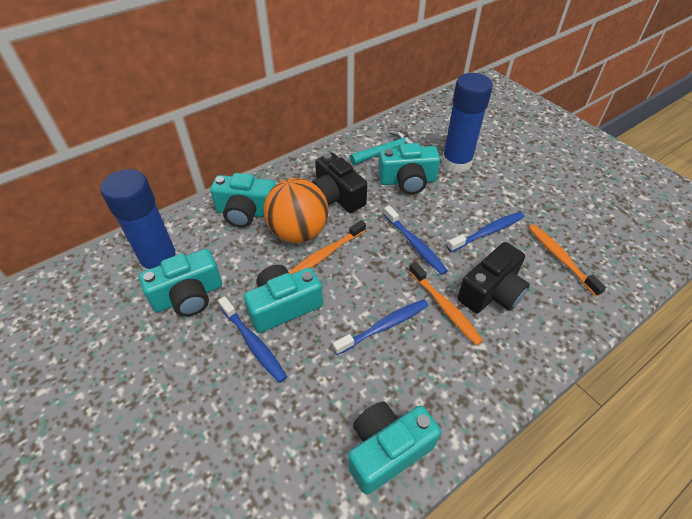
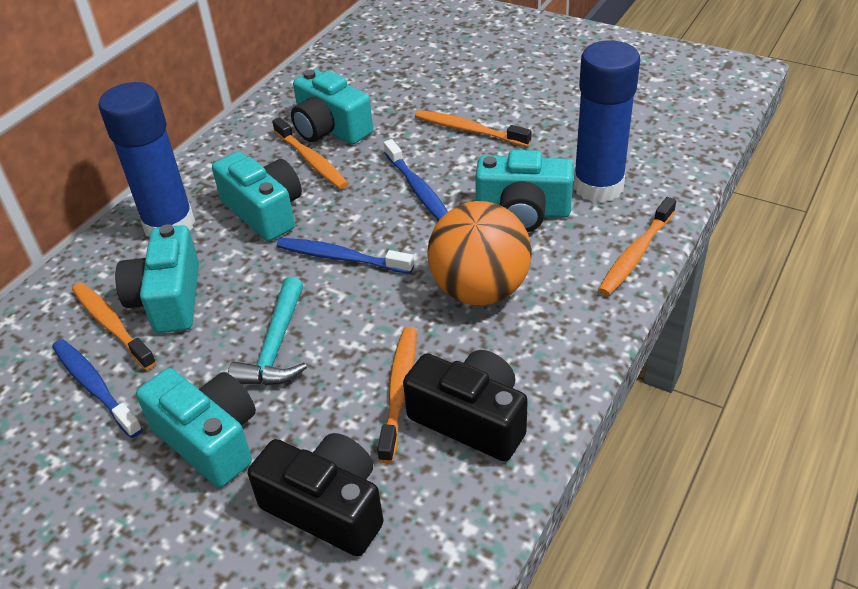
blue toothbrush: 4 -> 3
orange toothbrush: 3 -> 5

